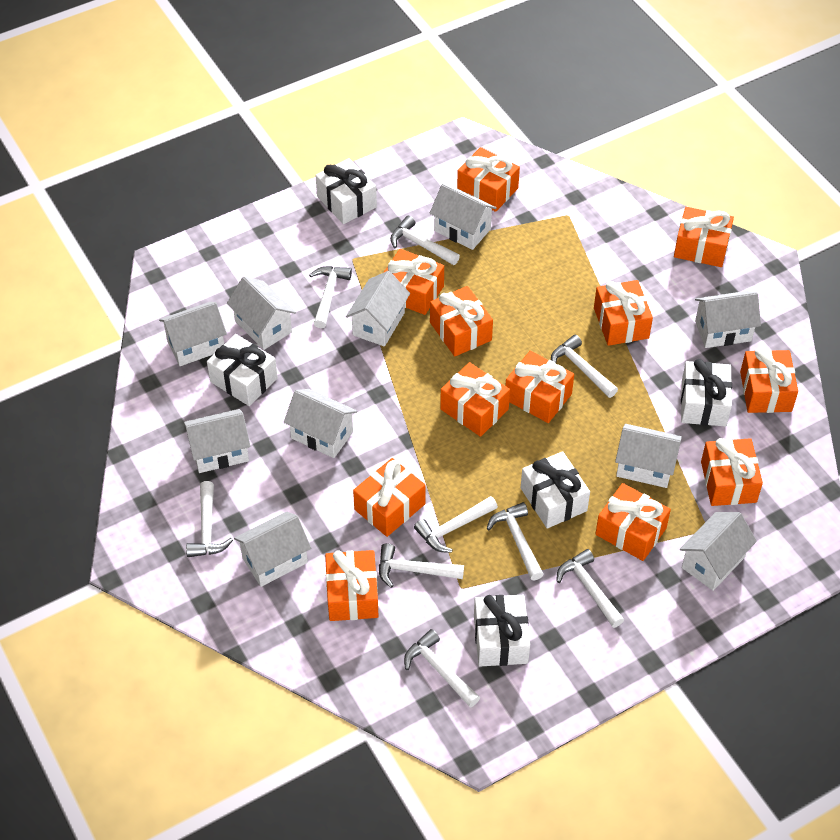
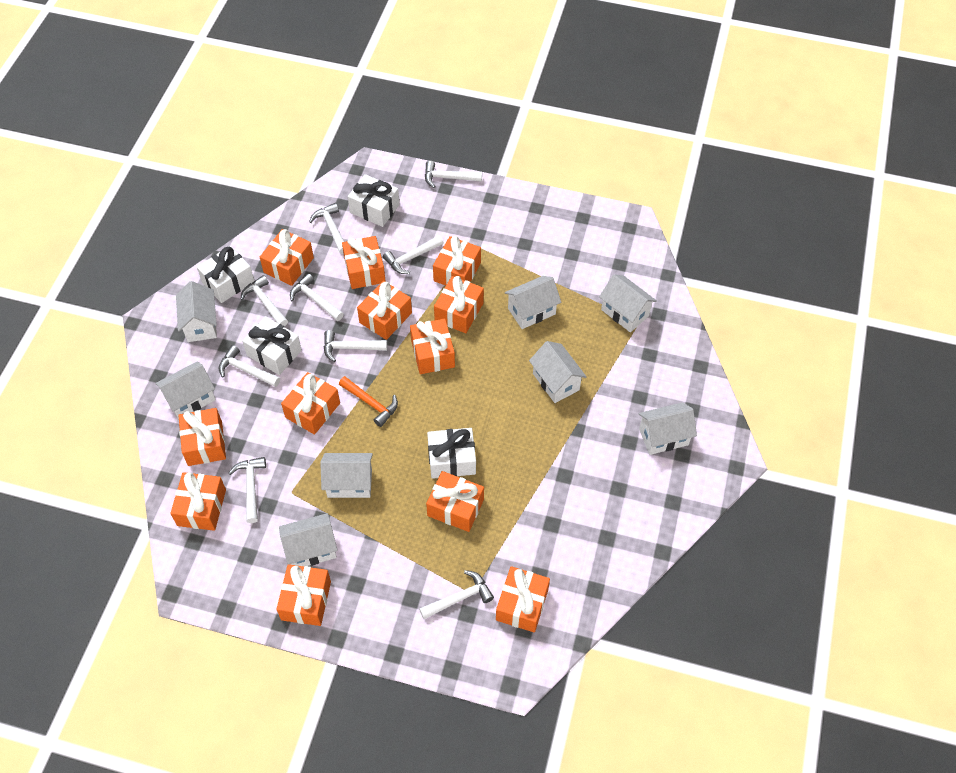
orange hammer: 0 -> 1
white gift: 5 -> 4
white house: 10 -> 8

